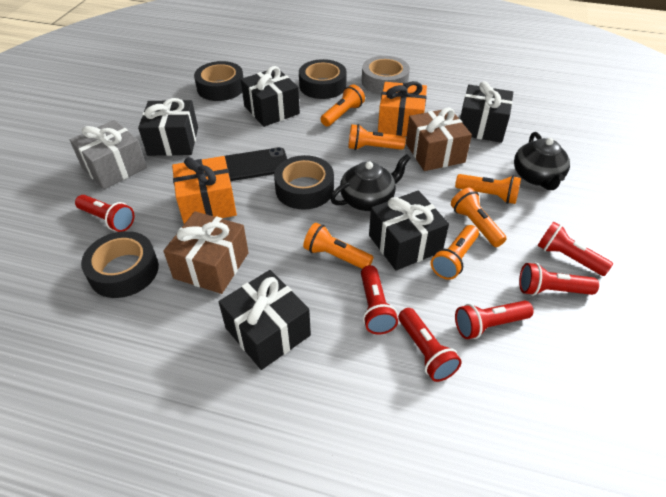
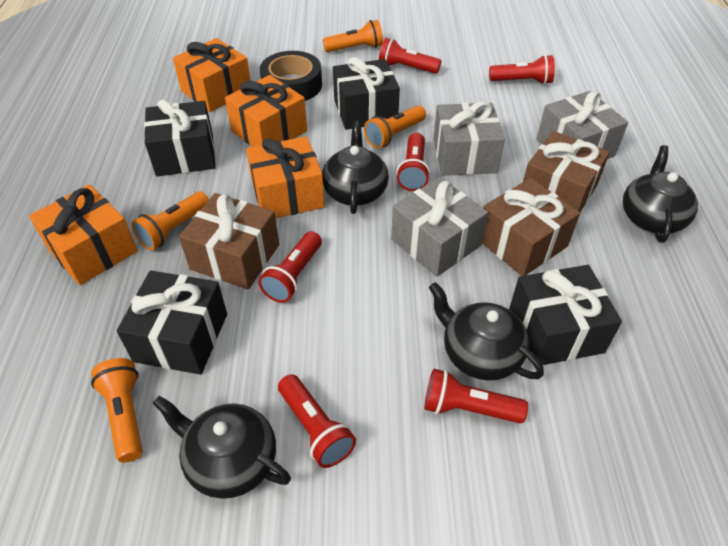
black gift: 5 -> 4
black phone: 1 -> 0
black tape: 4 -> 1
black teapot: 2 -> 4
brown gift: 2 -> 3
grey gift: 1 -> 3
grey tape: 1 -> 0
orange flashlight: 6 -> 4
orange gift: 2 -> 4

